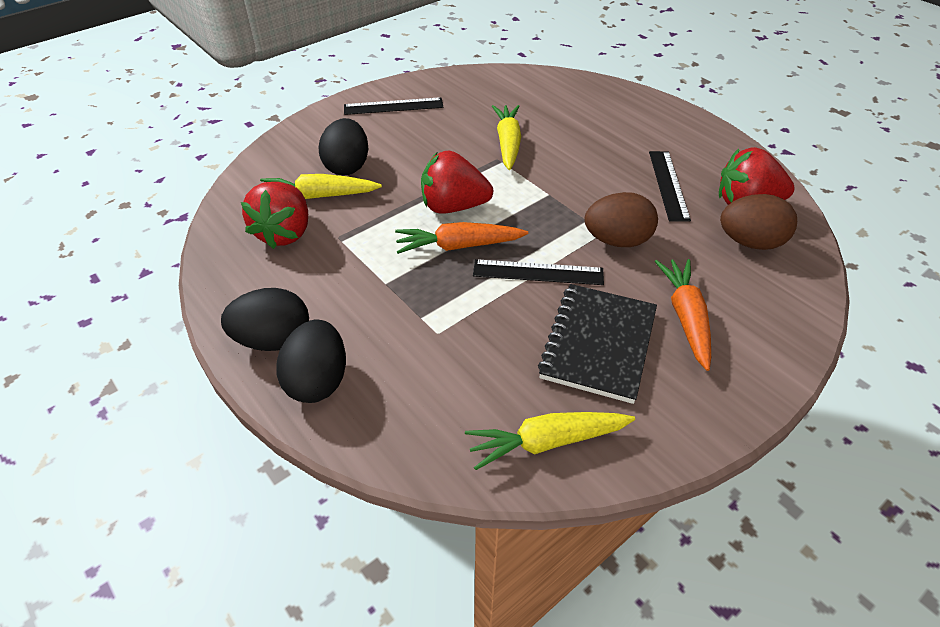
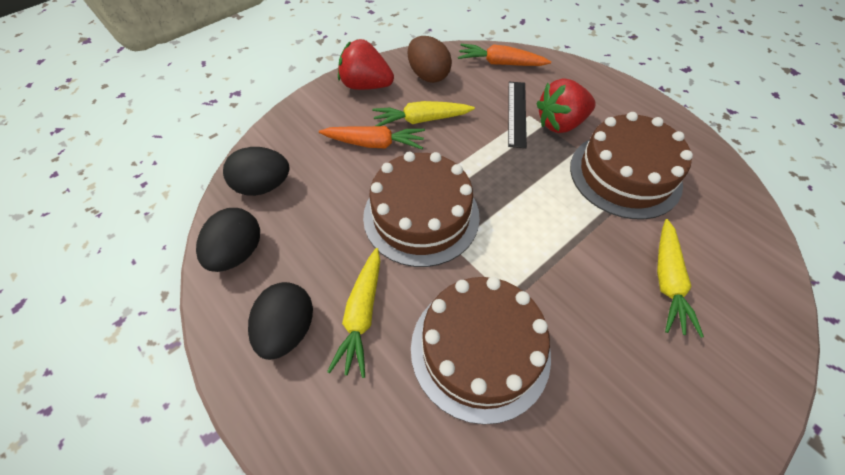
black notebook: 1 -> 0
black ruler: 3 -> 1
brown cake: 0 -> 3
brown egg: 2 -> 1
red strawberry: 3 -> 2

